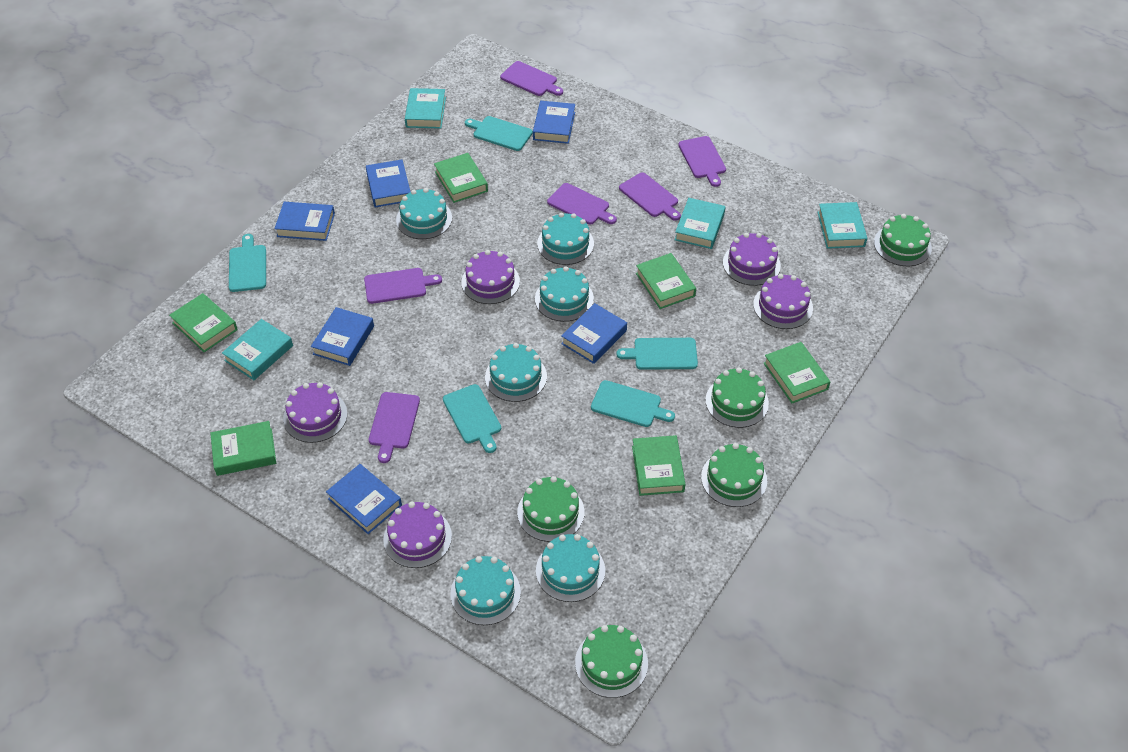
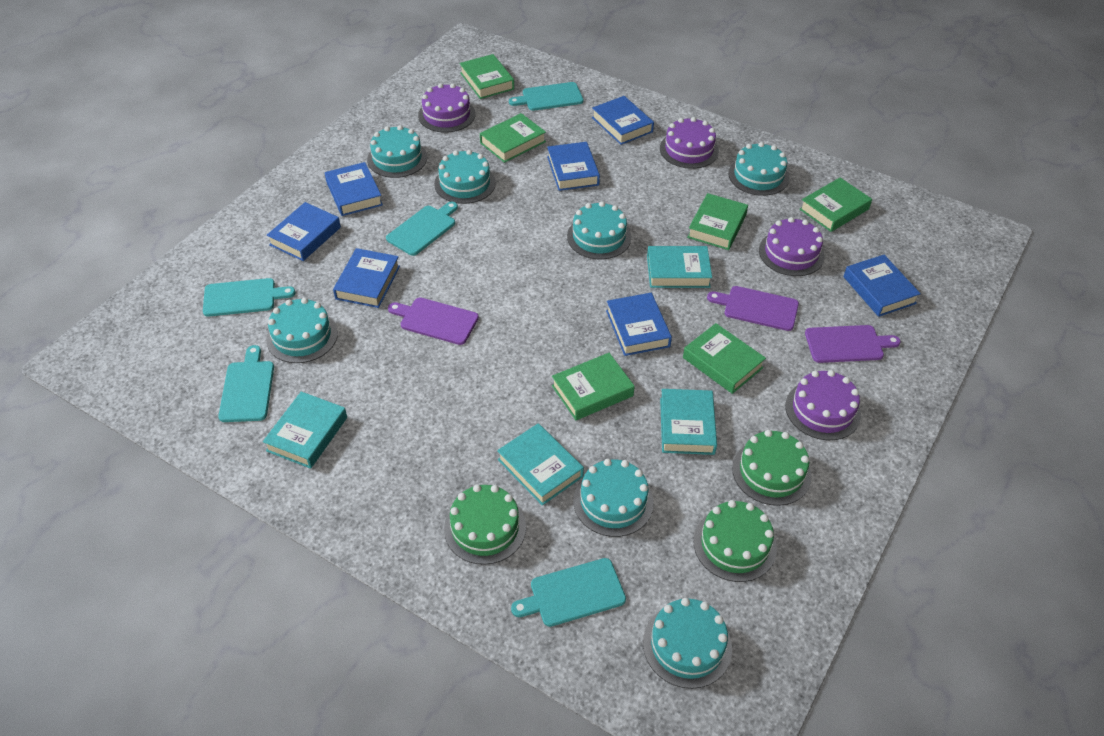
blue book: 6 -> 7
green cake: 5 -> 3
purple cake: 5 -> 4
purple cutting board: 6 -> 3
turquoise cake: 6 -> 7

